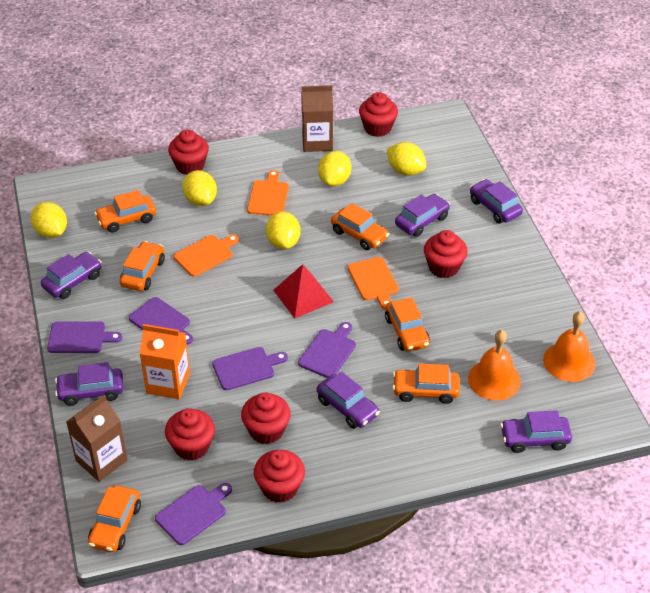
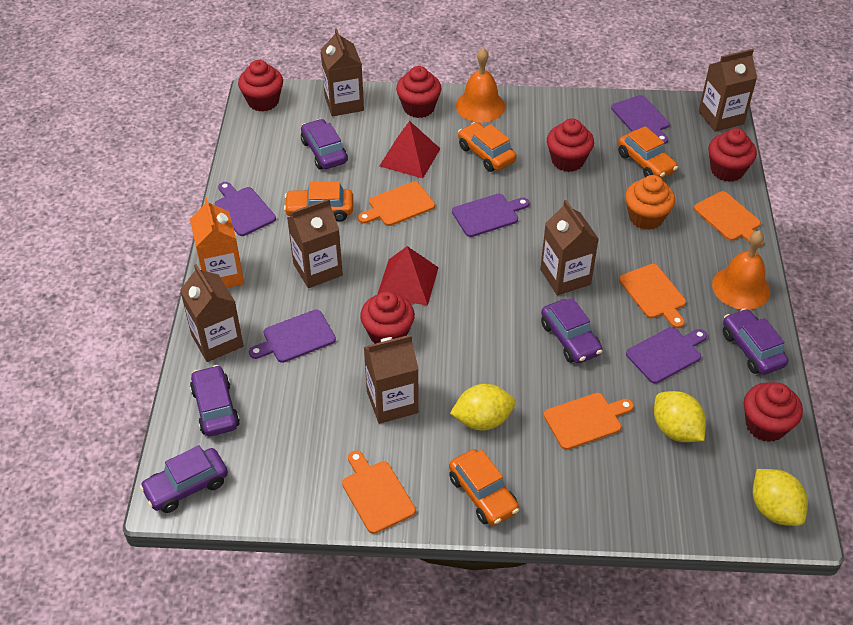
brown carton: 2 -> 6
orange car: 6 -> 4
orange cupcake: 0 -> 1
orange cutting board: 3 -> 5
purple car: 6 -> 5
red pyramid: 1 -> 2
yellow lemon: 5 -> 3

